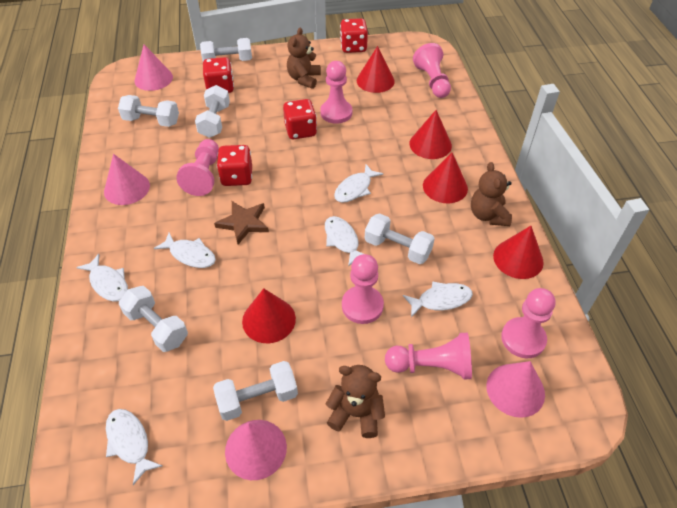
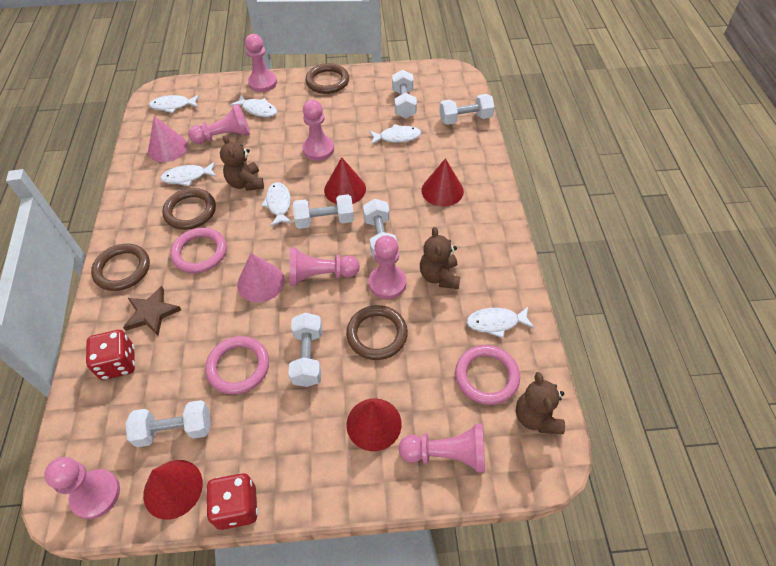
brown ring: 0 -> 4
pink cone: 4 -> 2
pink pawn: 6 -> 7
pink ring: 0 -> 3
red cone: 5 -> 4
red dice: 4 -> 2

